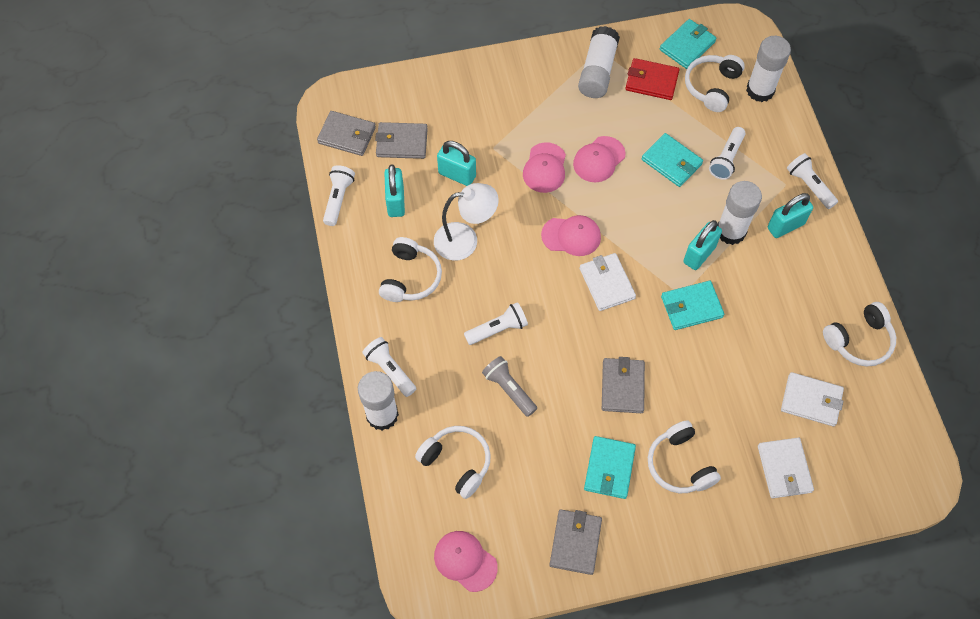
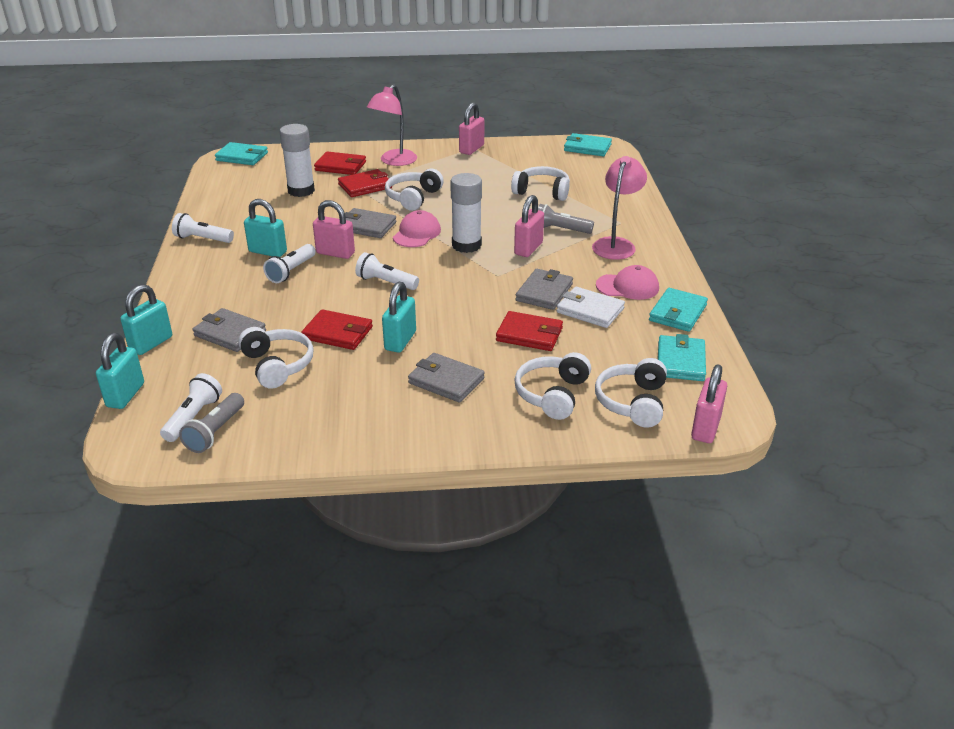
grey flashlight: 1 -> 2
pink cap: 4 -> 2
pink lamp: 0 -> 2
pink padlock: 0 -> 4
red wallet: 1 -> 4
white flashlight: 5 -> 4
white glue stick: 4 -> 2
white lamp: 1 -> 0
white wallet: 3 -> 1

